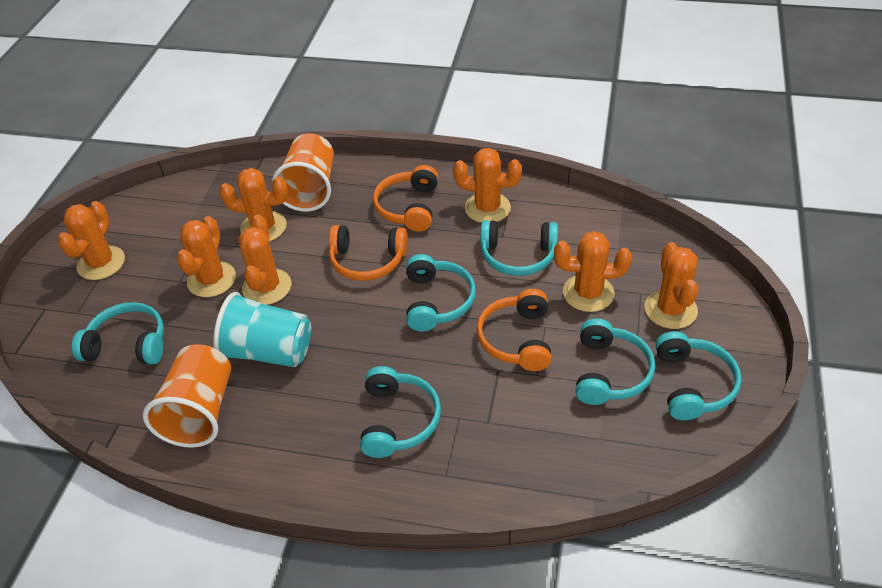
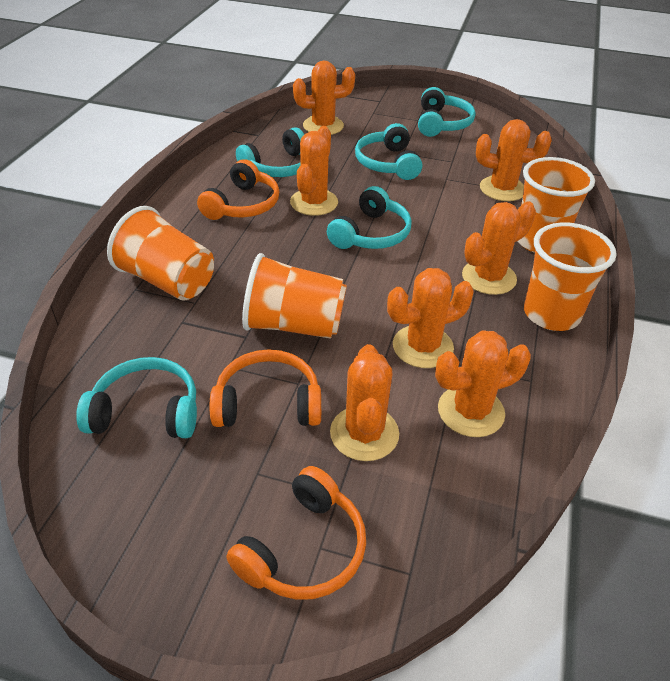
orange cup: 2 -> 4
turquoise cup: 1 -> 0
turquoise headphones: 6 -> 5

